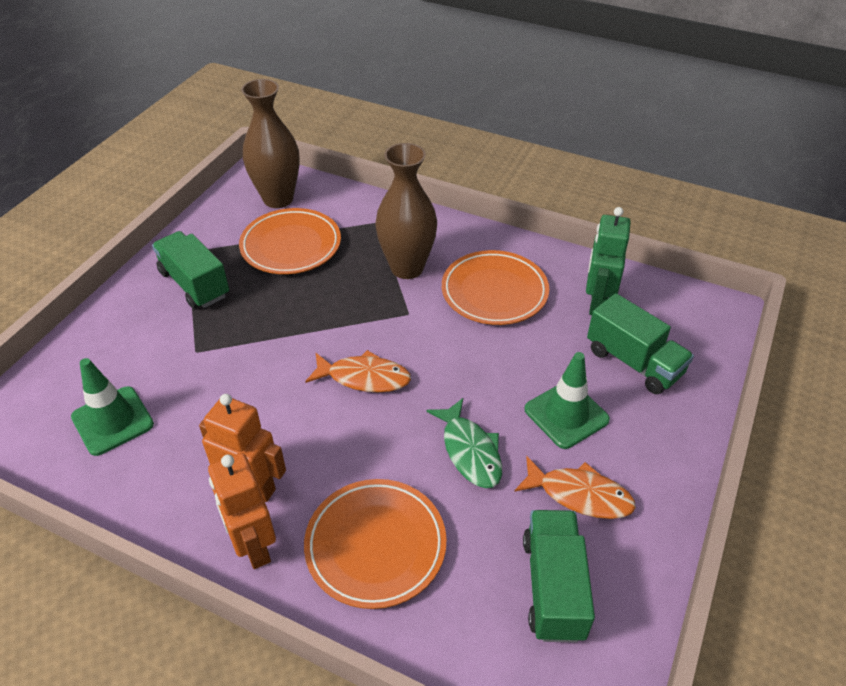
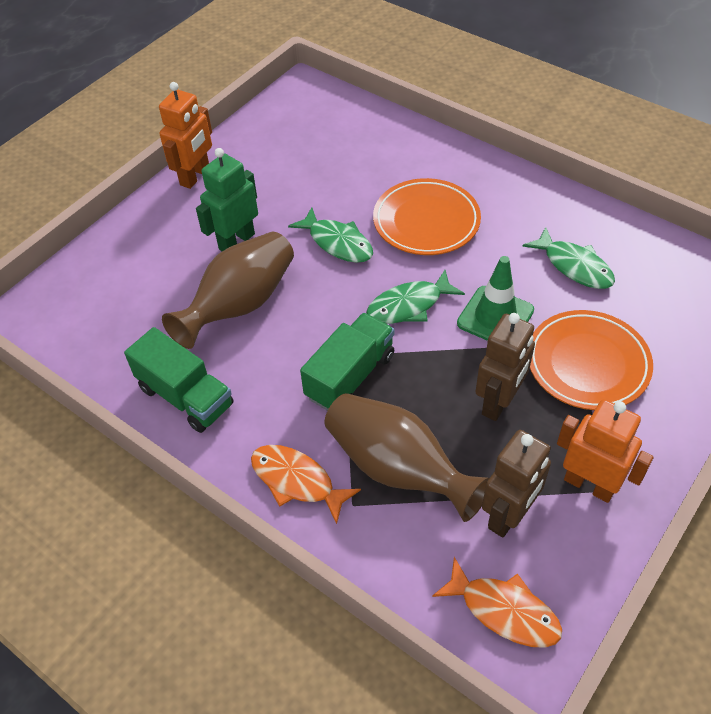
brown robot: 0 -> 2
green fish: 1 -> 3
green traffic cone: 2 -> 1
green truck: 3 -> 2
orange plate: 3 -> 2

